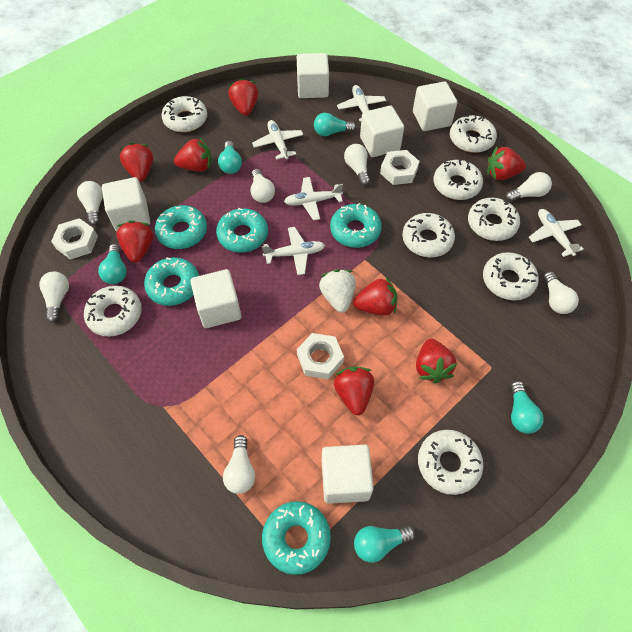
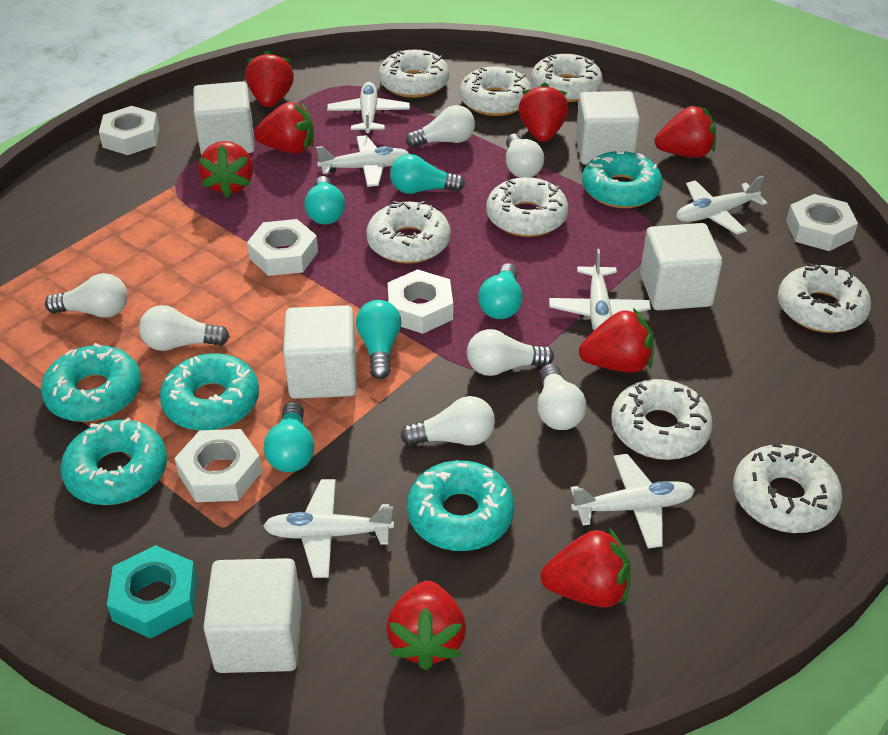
turquoise nut: 0 -> 1
white cube: 6 -> 5
white nut: 3 -> 5
white plane: 5 -> 6
white strawberry: 1 -> 0

